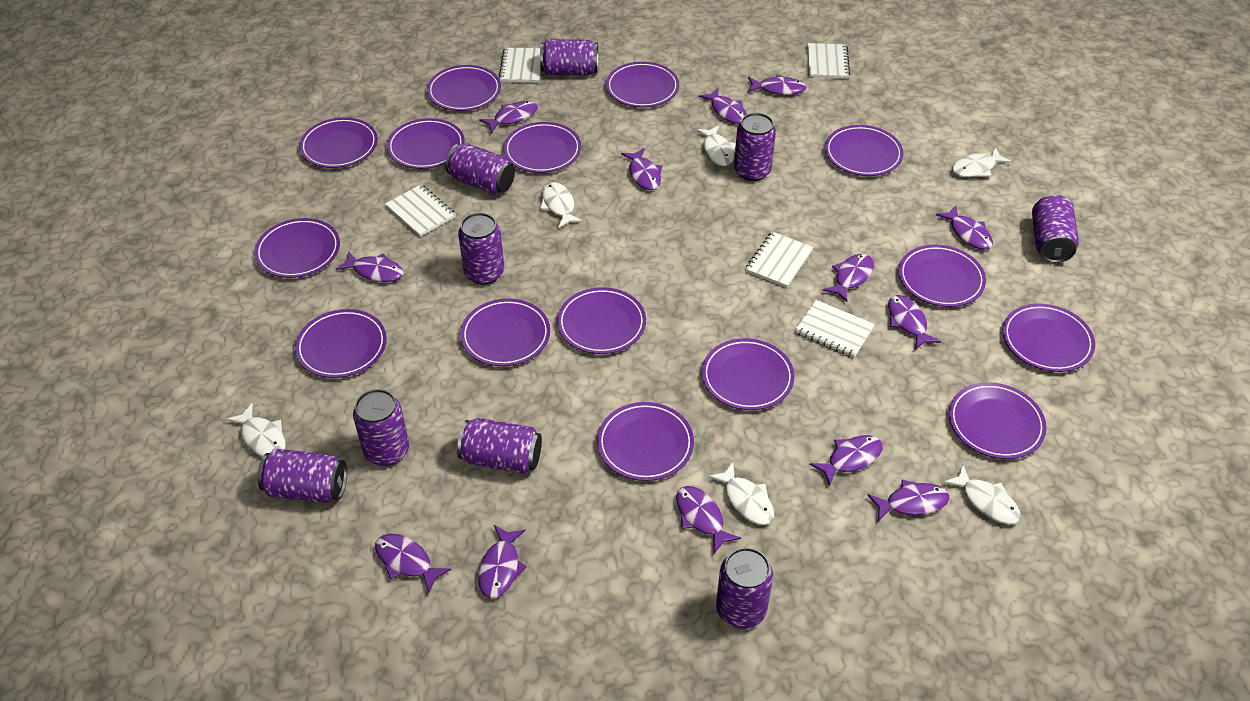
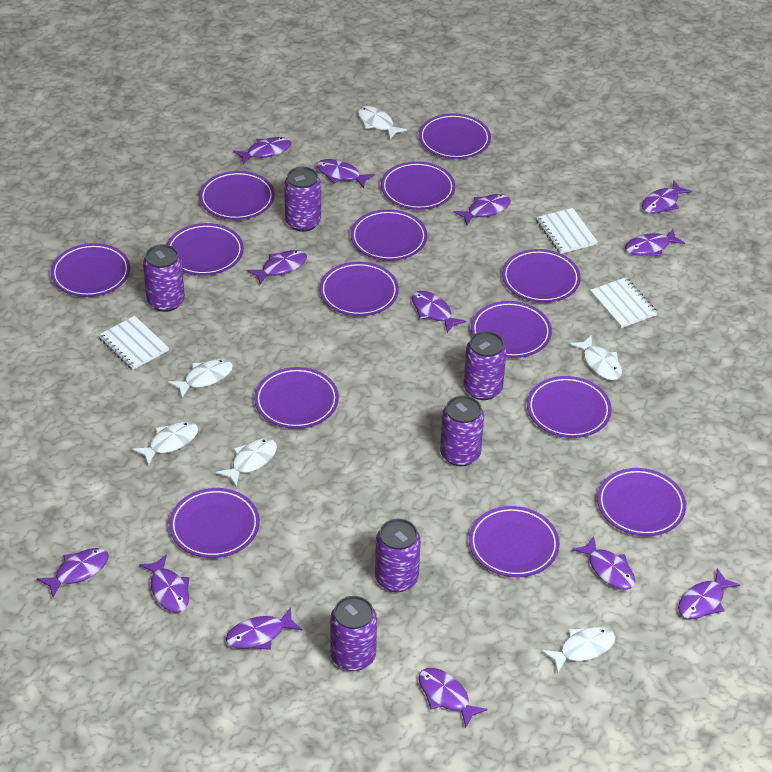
purple can: 9 -> 6
purple plate: 15 -> 14
white notebook: 5 -> 3

